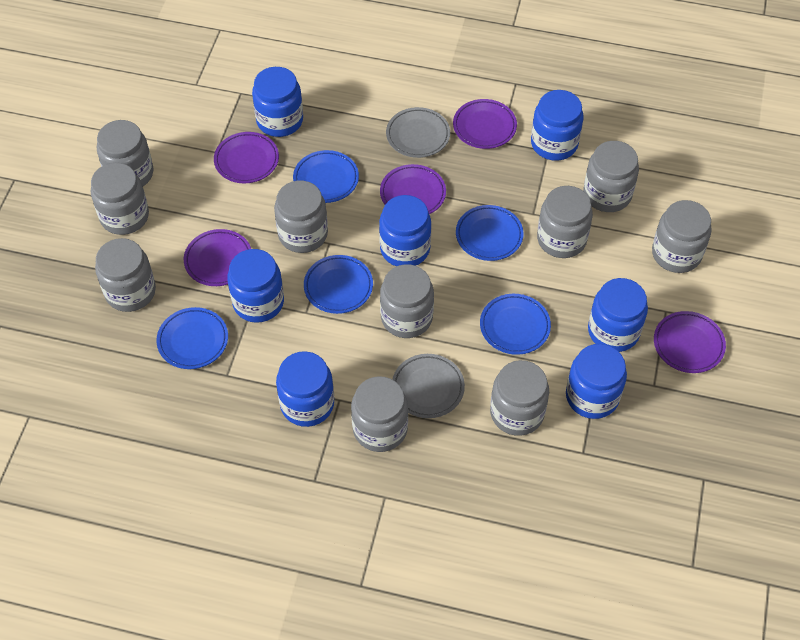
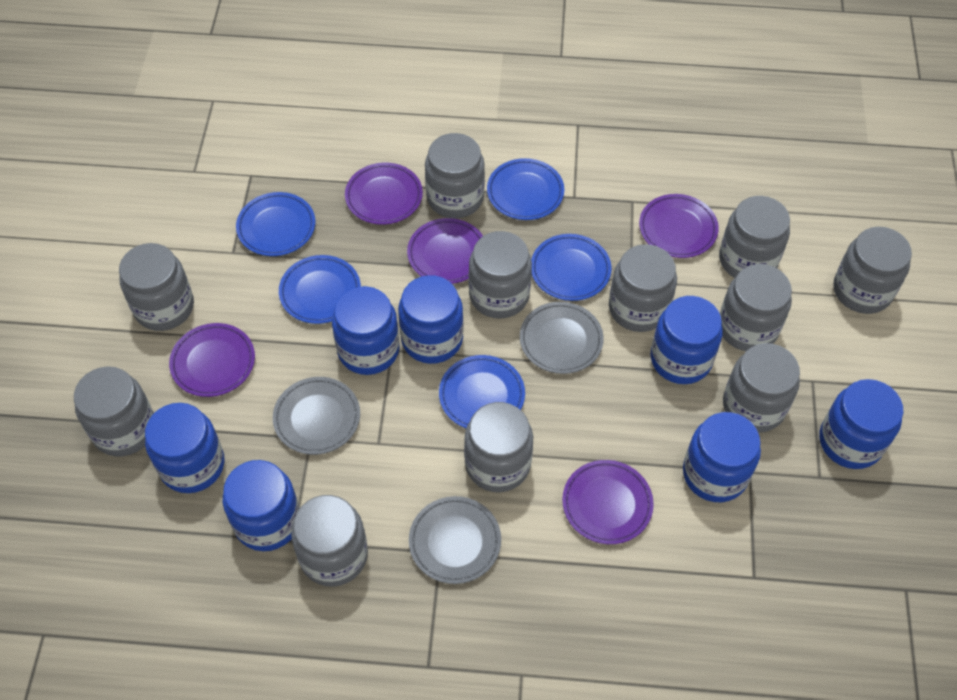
grey jar: 10 -> 11
grey plate: 2 -> 3

